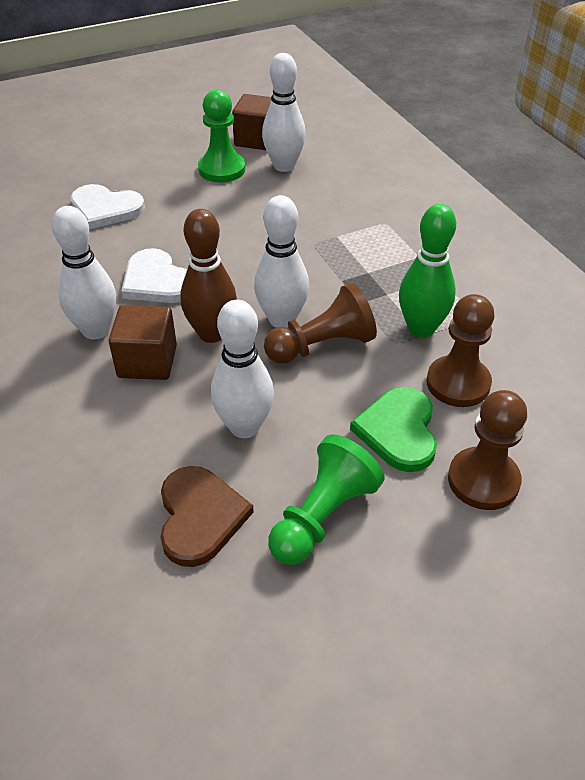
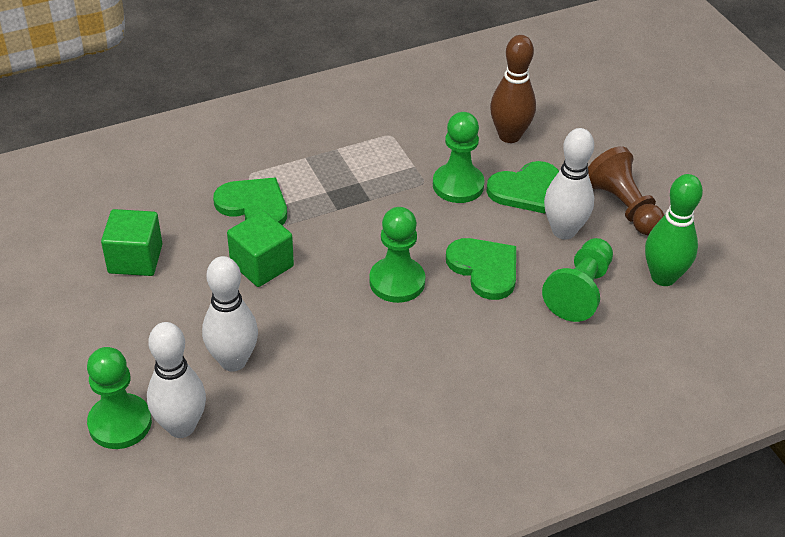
brown cube: 2 -> 0
brown heart: 1 -> 0
brown pawn: 3 -> 1
green cube: 0 -> 2
green heart: 1 -> 3
green pawn: 2 -> 4
white bowling pin: 4 -> 3
white heart: 2 -> 0

